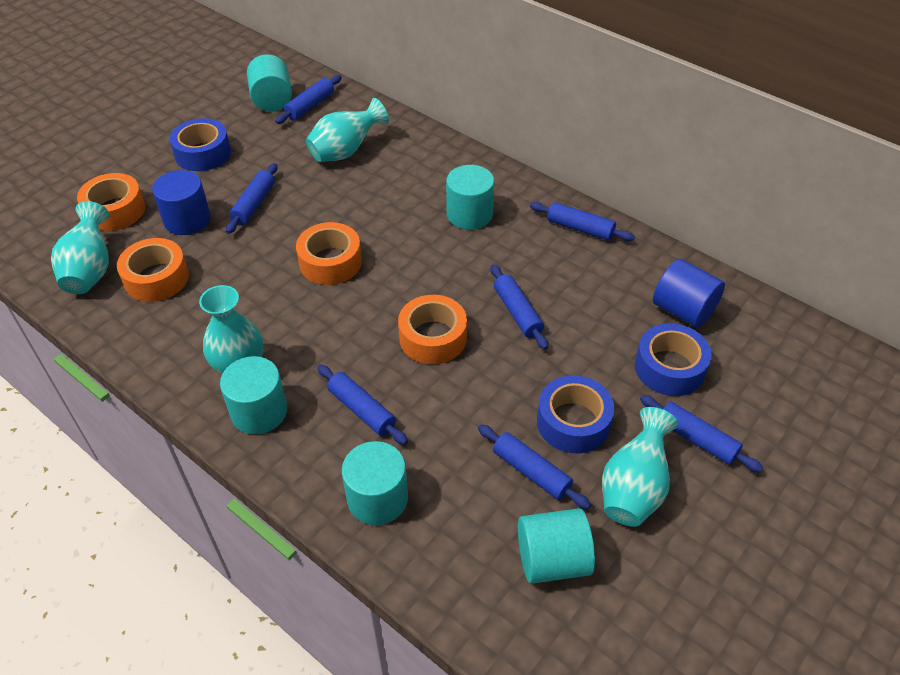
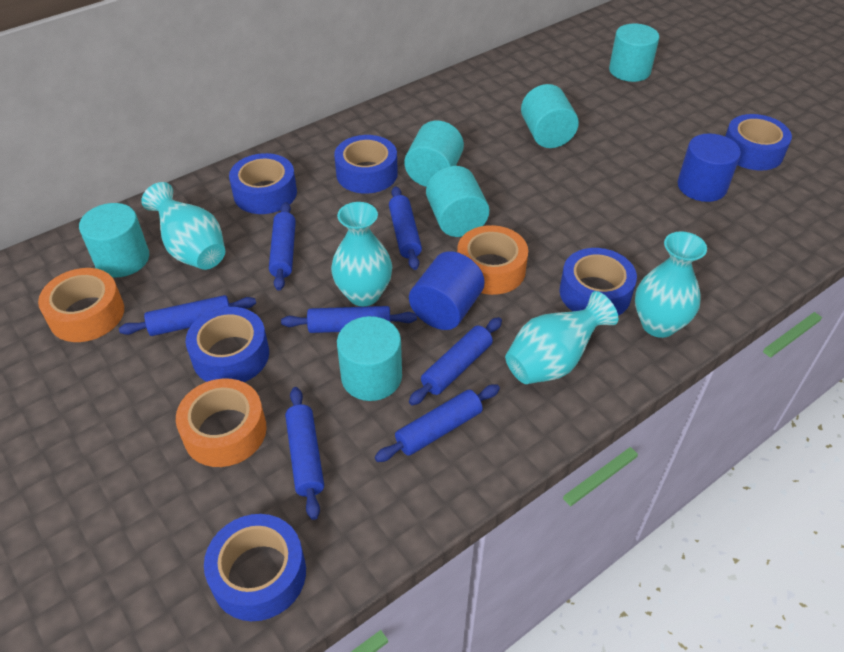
blue tape: 3 -> 6
orange tape: 4 -> 3
turquoise cylinder: 5 -> 6

